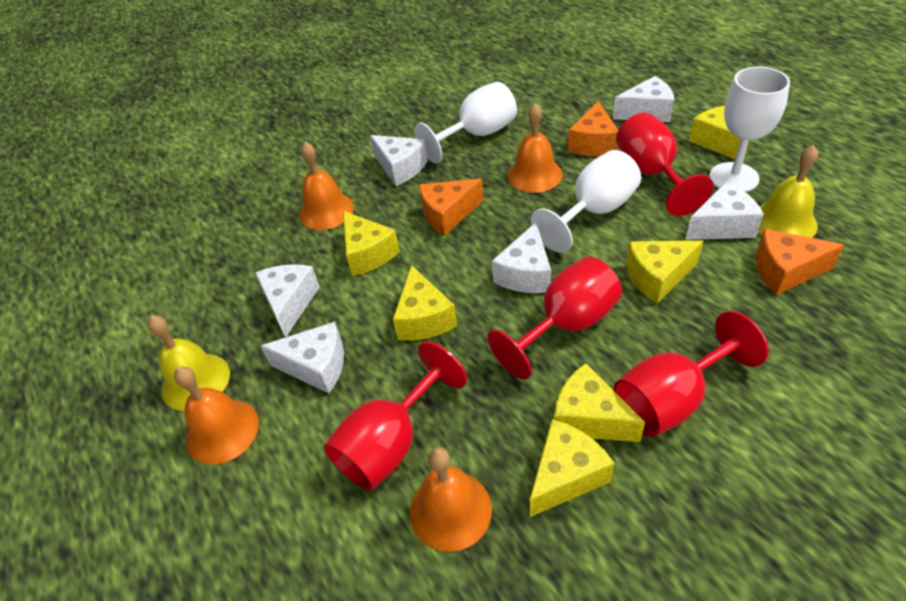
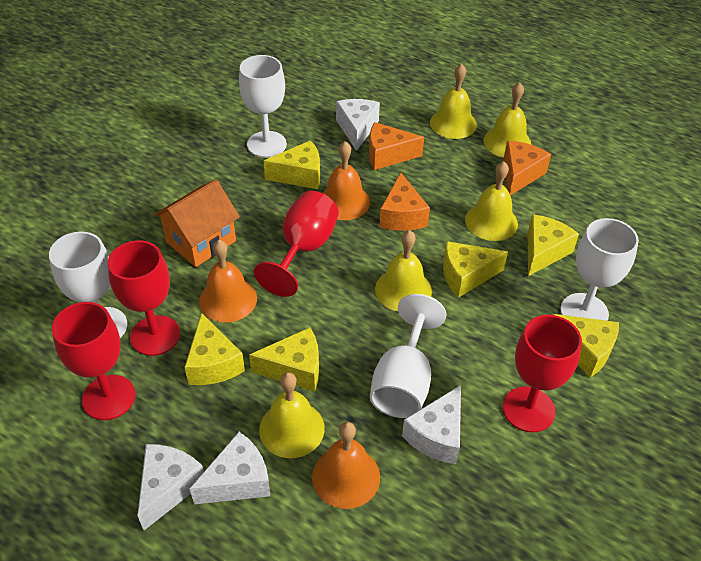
orange bell: 4 -> 3
orange house: 0 -> 1
white cheese: 6 -> 4
white goblet: 3 -> 4
yellow bell: 2 -> 5

